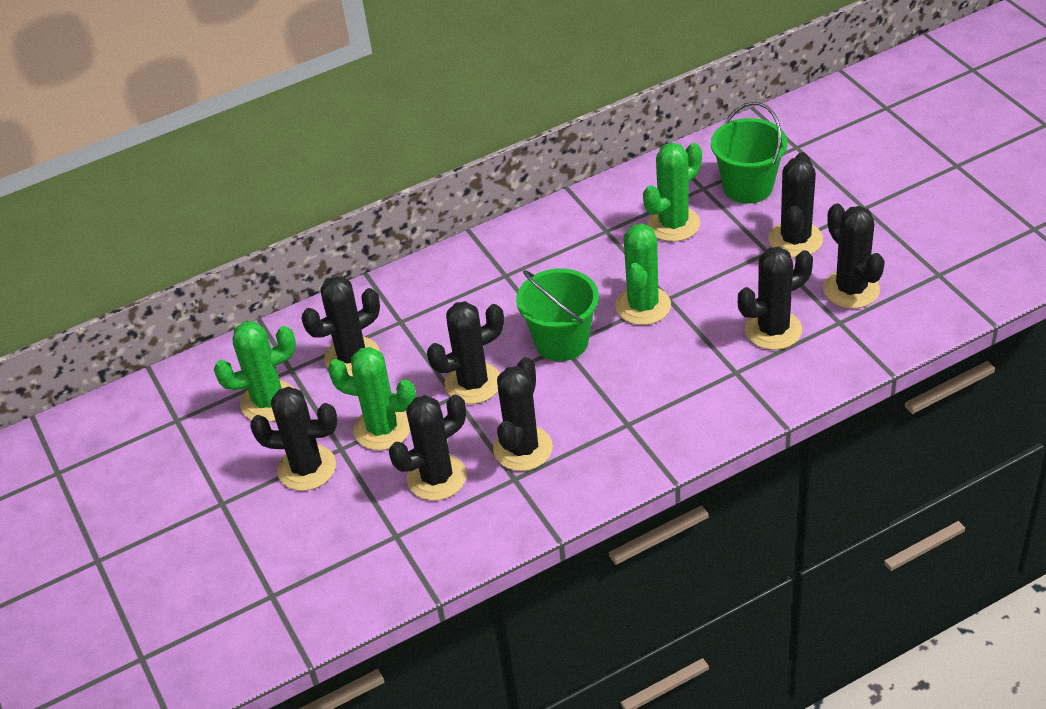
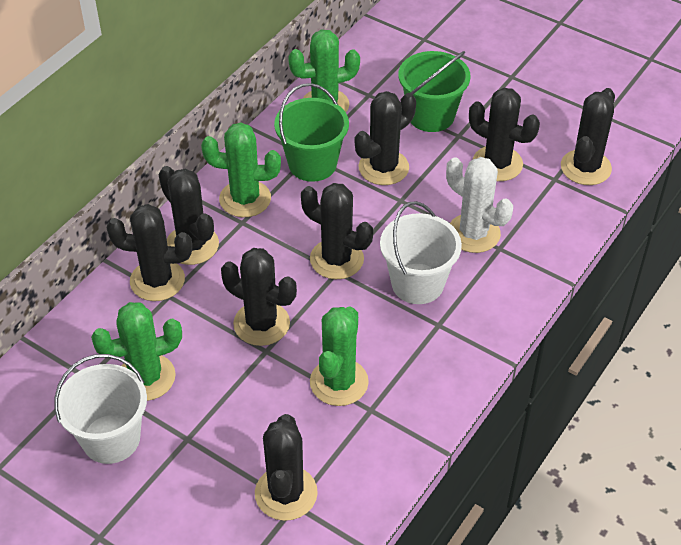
white bucket: 0 -> 2
white cactus: 0 -> 1

